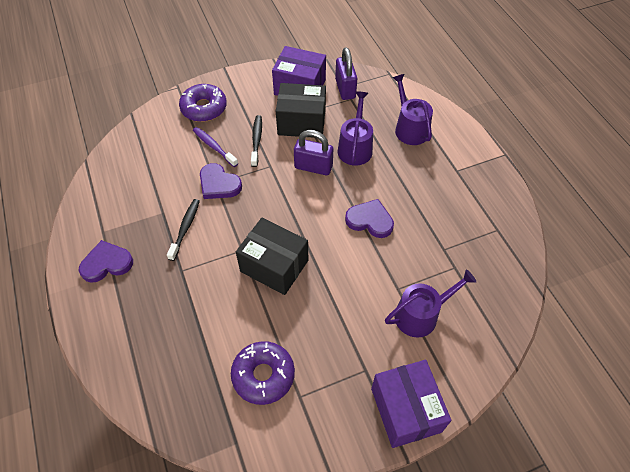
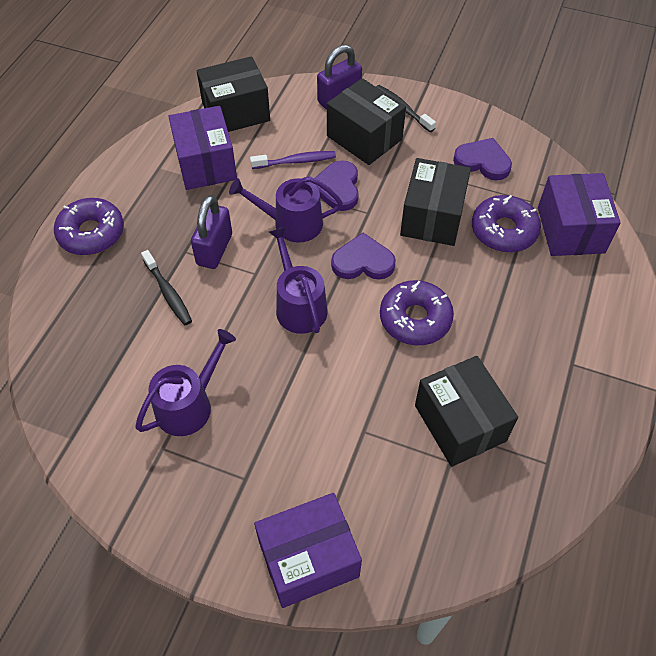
black box: 2 -> 4
purple box: 2 -> 3
purple donut: 2 -> 3

